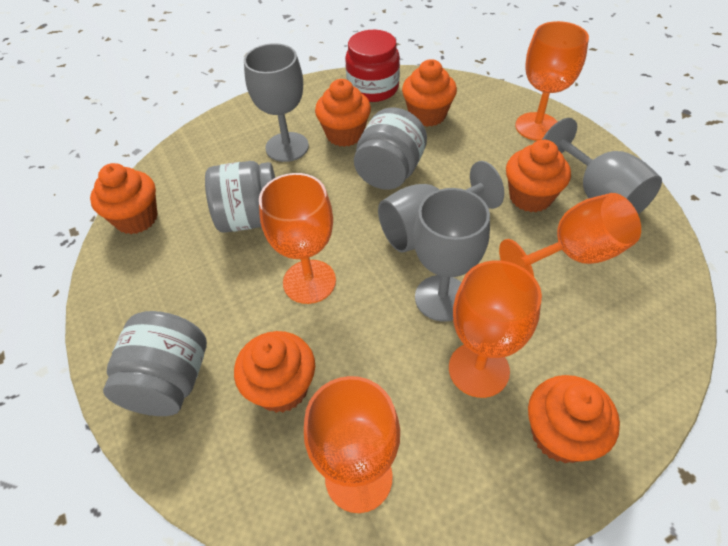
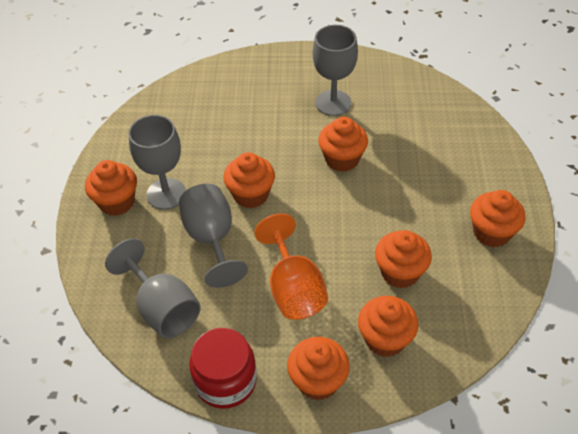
grey jar: 3 -> 0
orange cupcake: 6 -> 7
orange goblet: 5 -> 1

